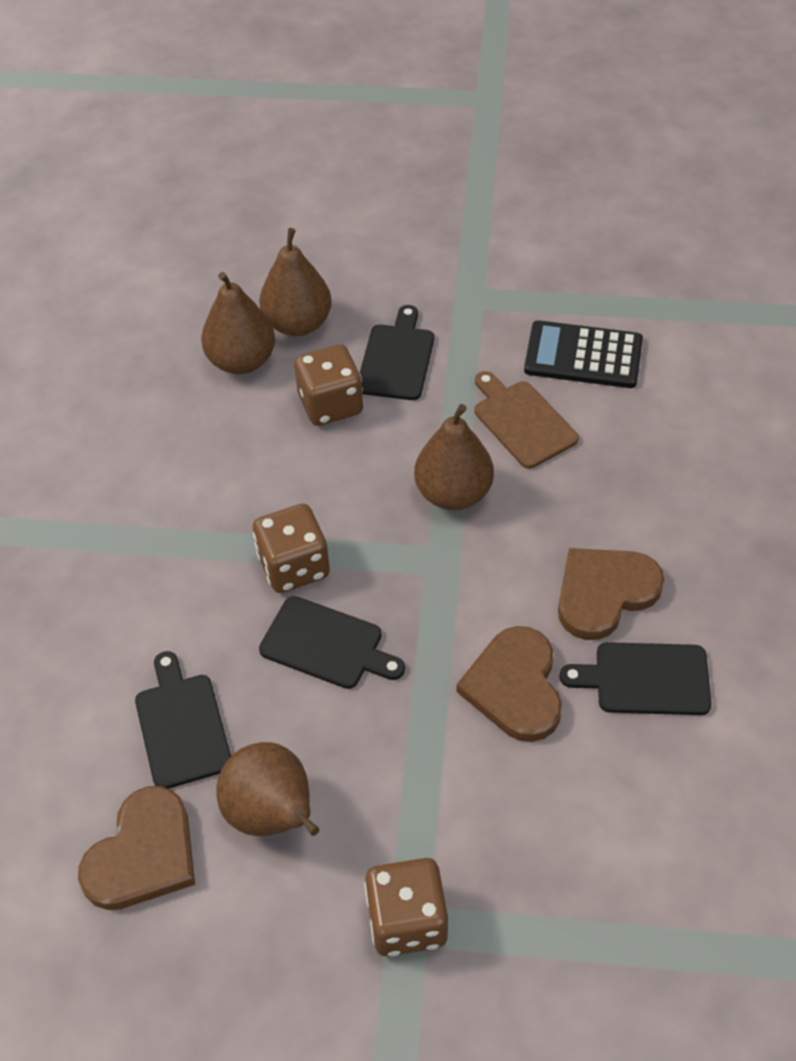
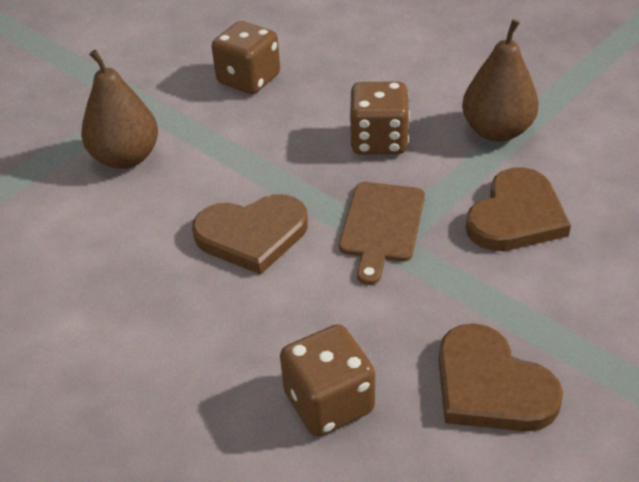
black calculator: 1 -> 0
black cutting board: 4 -> 0
brown pear: 4 -> 2

